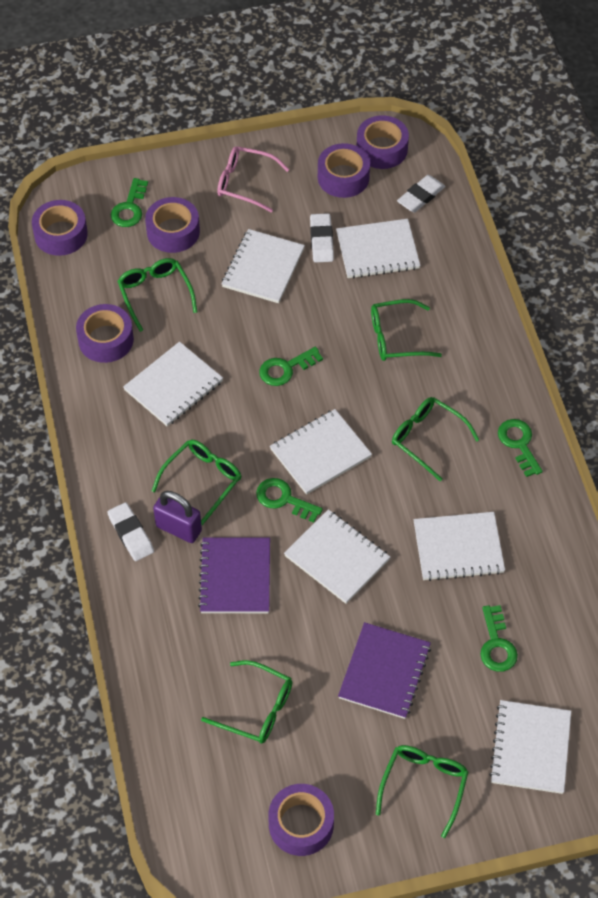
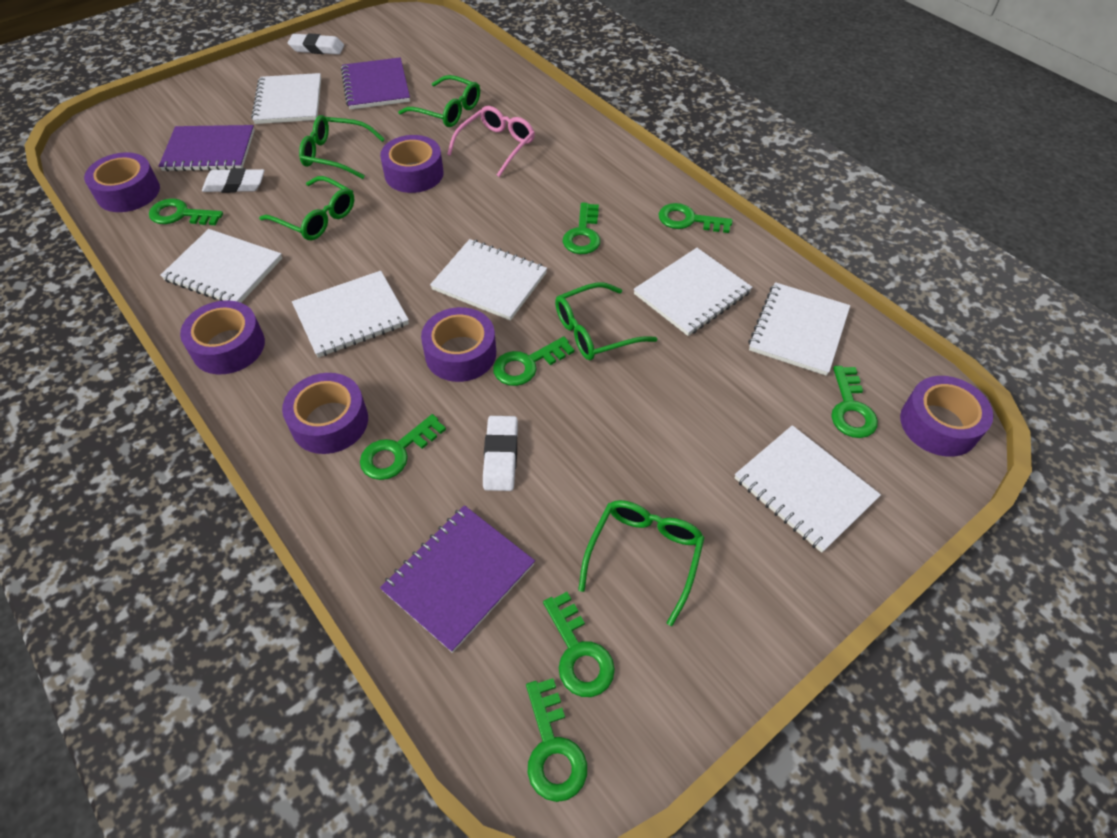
green glasses: 6 -> 5
green key: 5 -> 8
purple notebook: 2 -> 3
purple padlock: 1 -> 0

